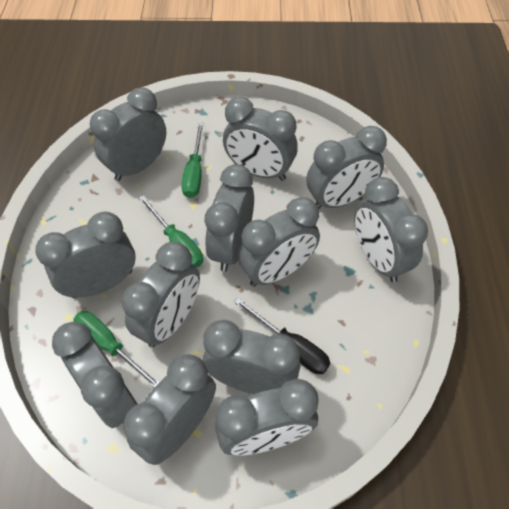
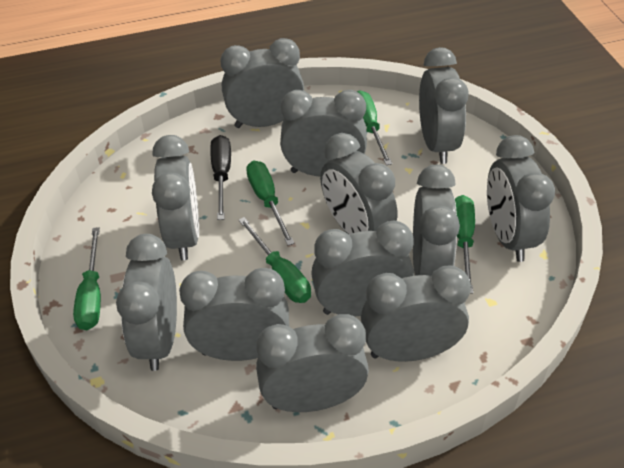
green screwdriver: 3 -> 5

